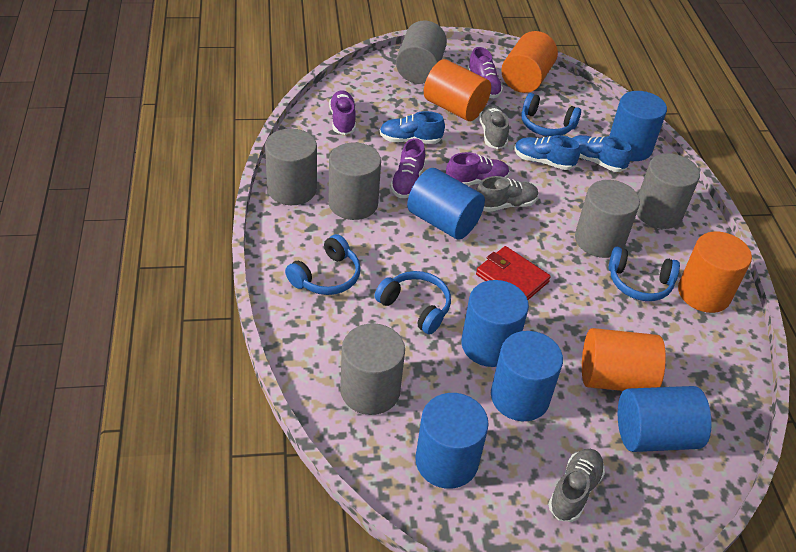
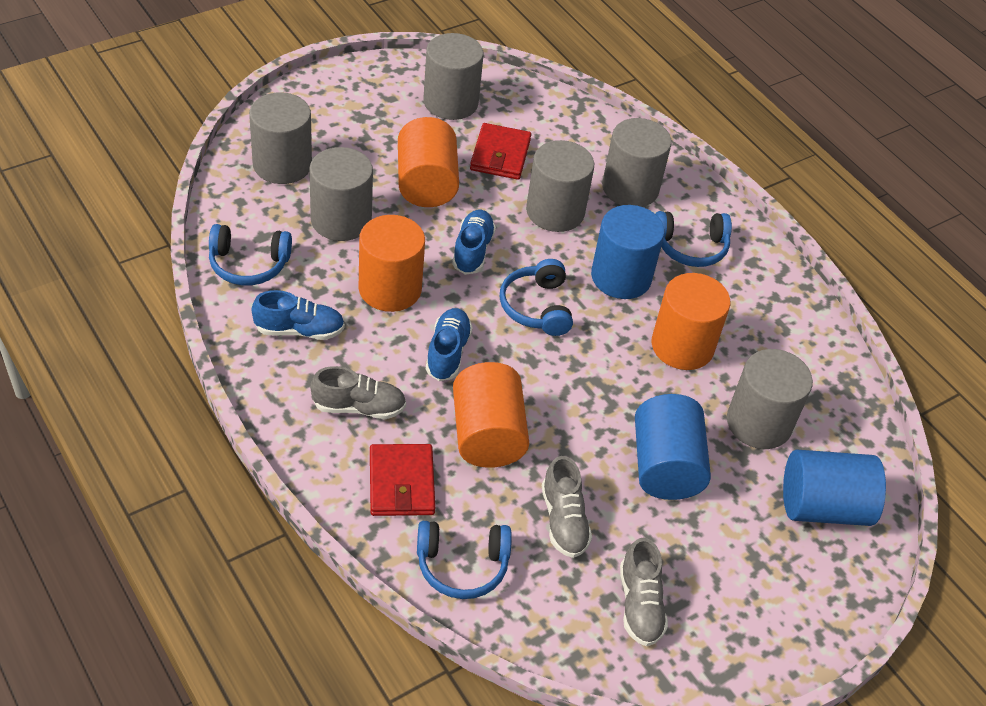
blue cylinder: 6 -> 3
purple shoe: 4 -> 0
red wallet: 1 -> 2

